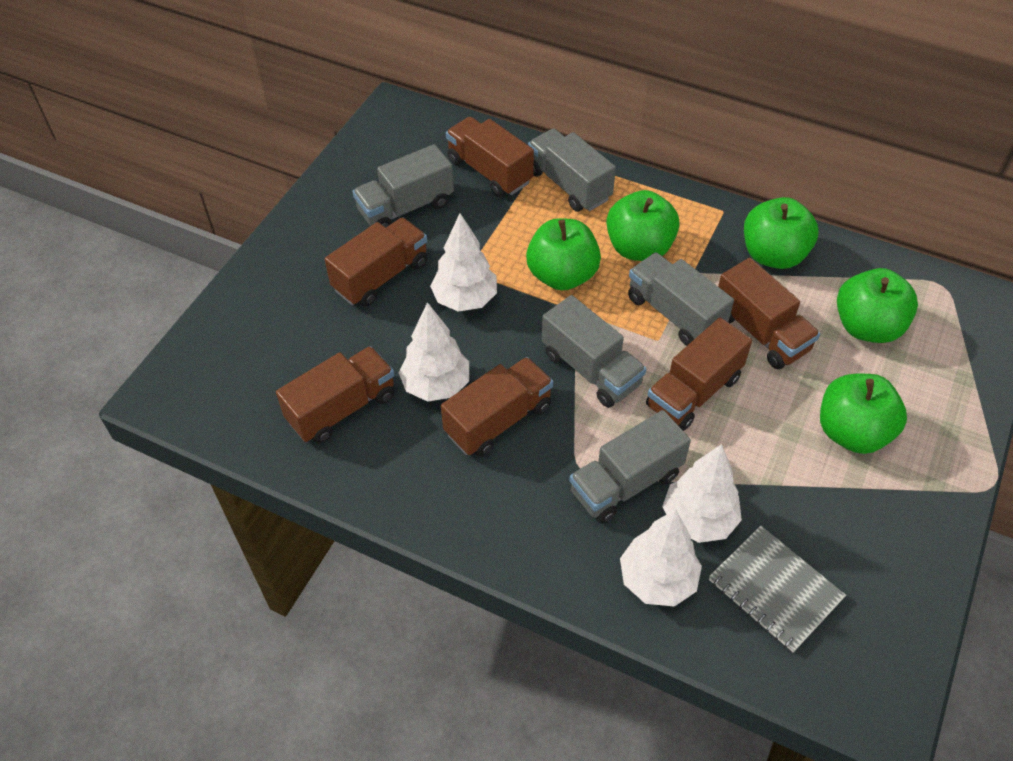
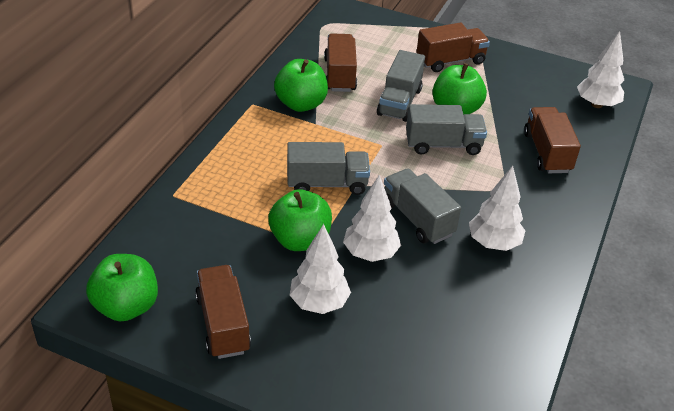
brown truck: 6 -> 4
green apple: 5 -> 4
grey notebook: 1 -> 0
grey truck: 5 -> 4

